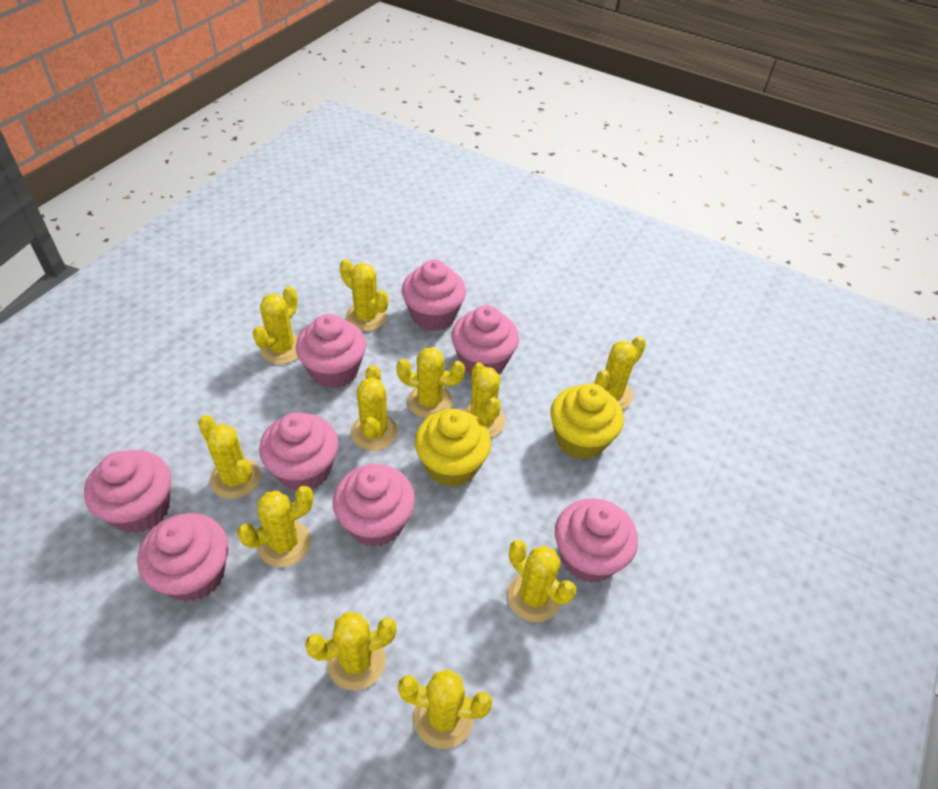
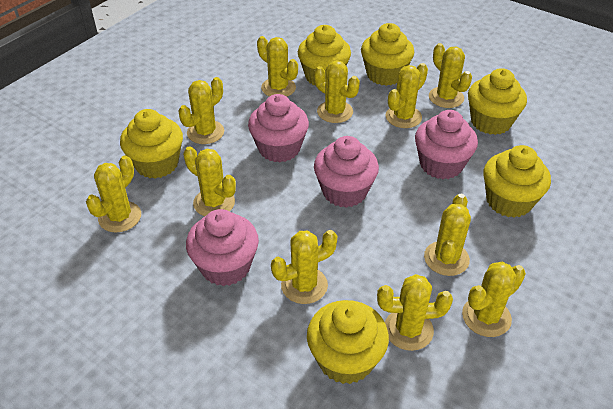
pink cupcake: 8 -> 4
yellow cupcake: 2 -> 6

